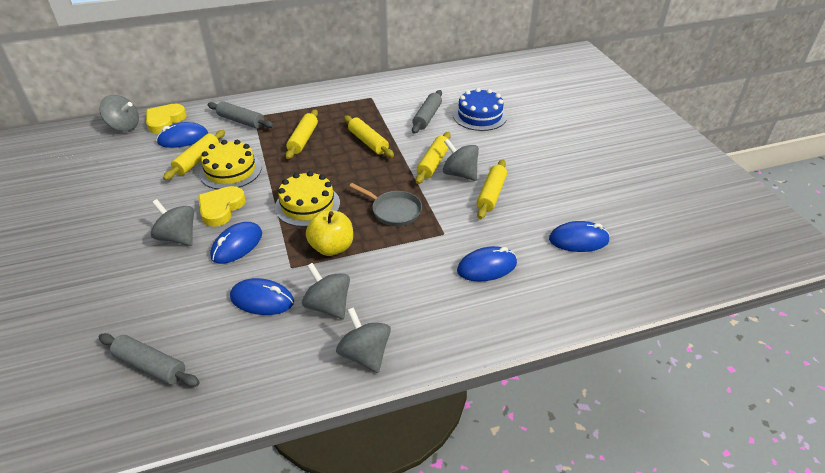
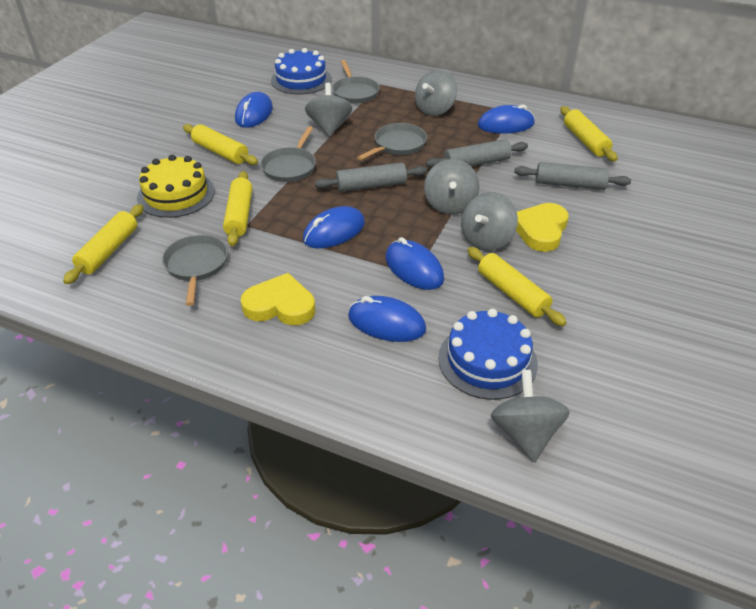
blue cake: 1 -> 2
grey pan: 1 -> 4
yellow apple: 1 -> 0
yellow cake: 2 -> 1

